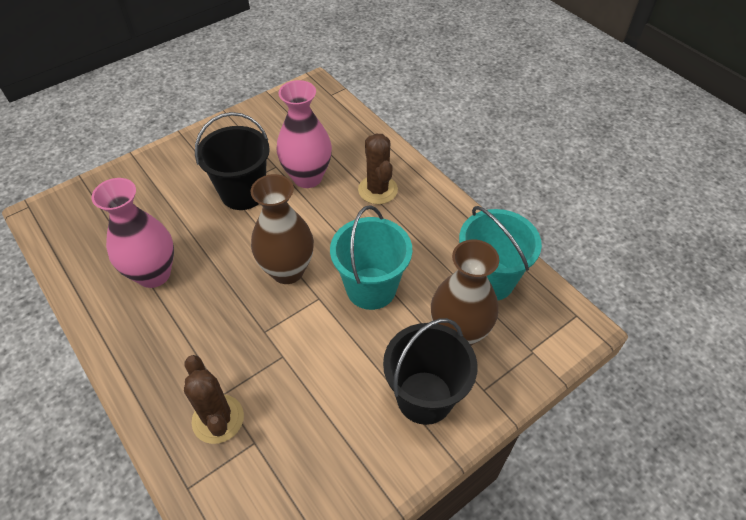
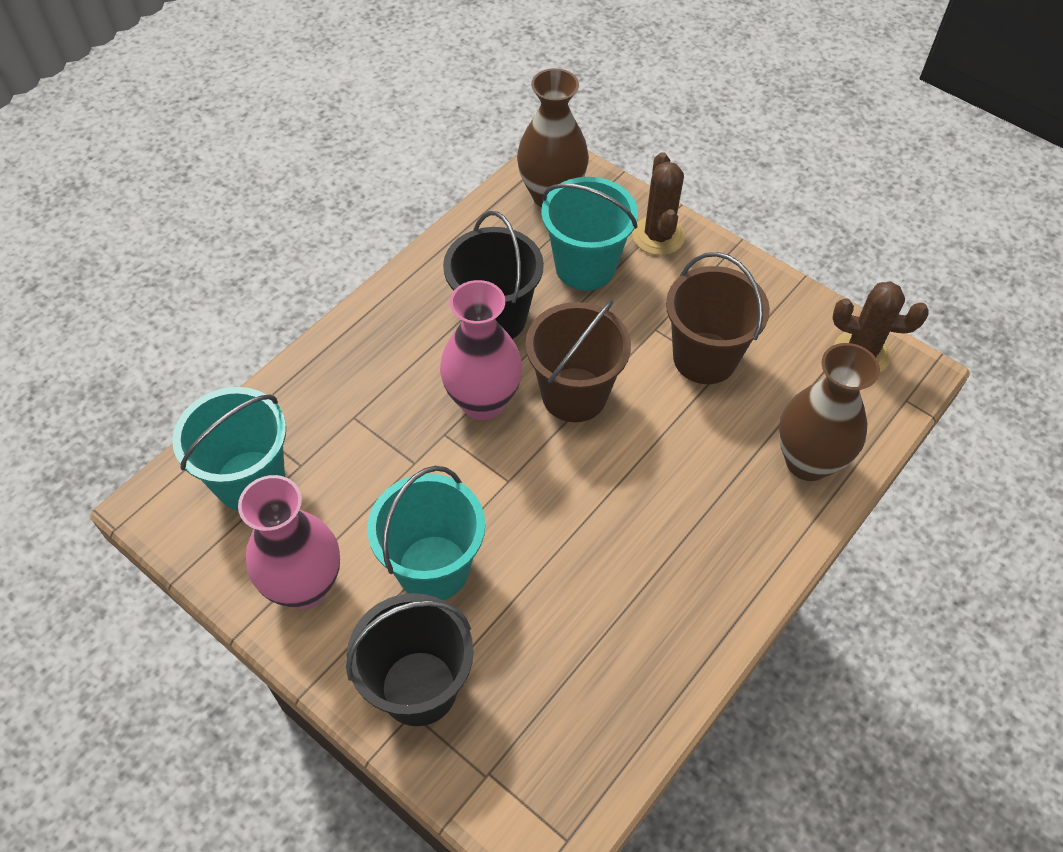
brown bucket: 0 -> 2
turquoise bucket: 2 -> 3

